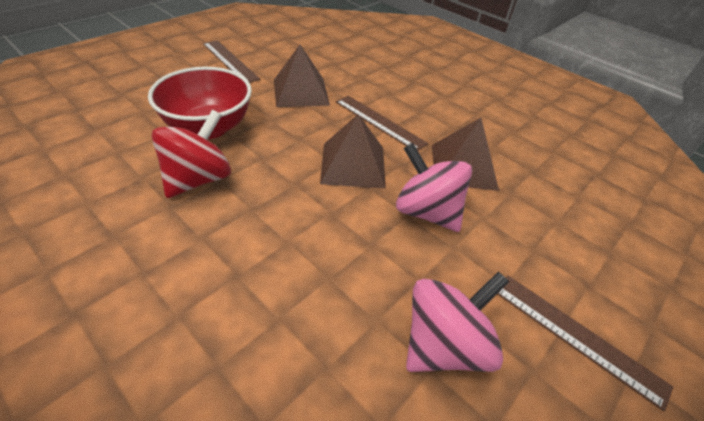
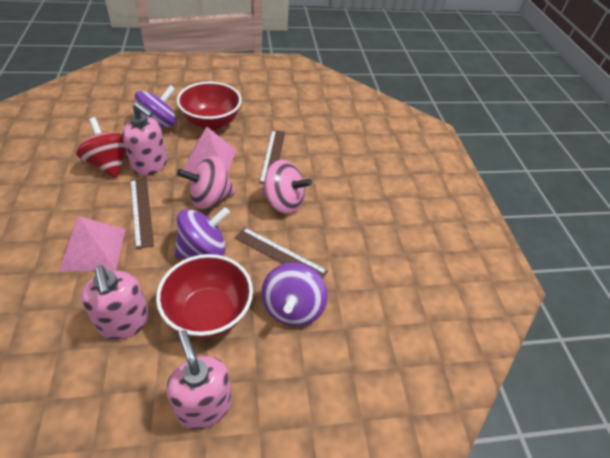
brown pyramid: 3 -> 0
pink pyramid: 0 -> 2
pink soap dispenser: 0 -> 3
purple spinning top: 0 -> 3
red bowl: 1 -> 2

